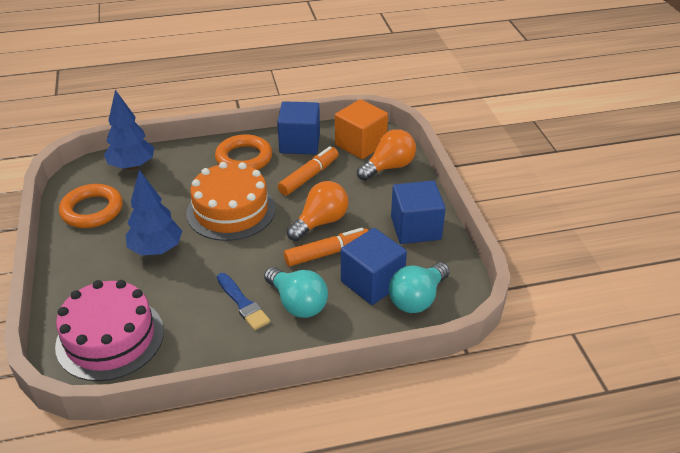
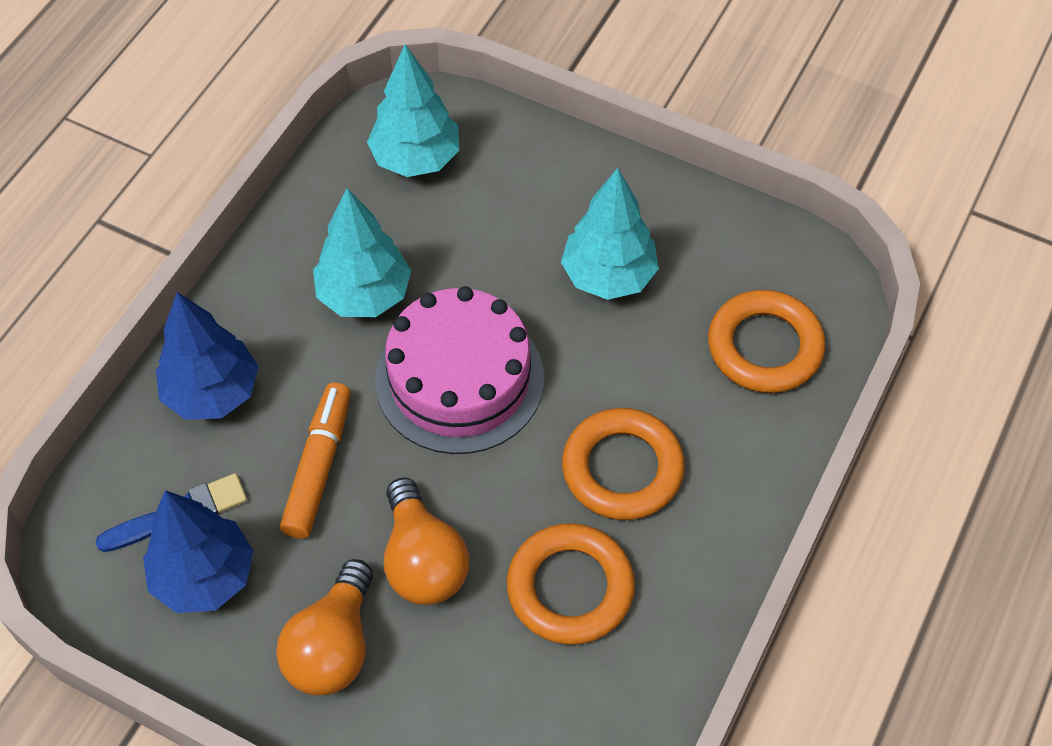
blue cube: 3 -> 0
orange cake: 1 -> 0
orange cube: 1 -> 0
orange marker: 2 -> 1
orange ring: 2 -> 3
turquoise light bulb: 2 -> 0
turquoise tree: 0 -> 3

